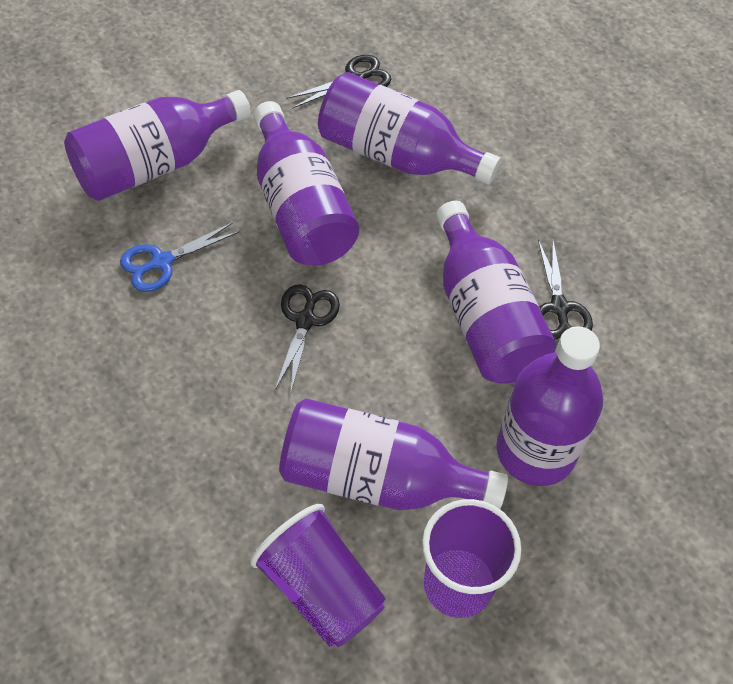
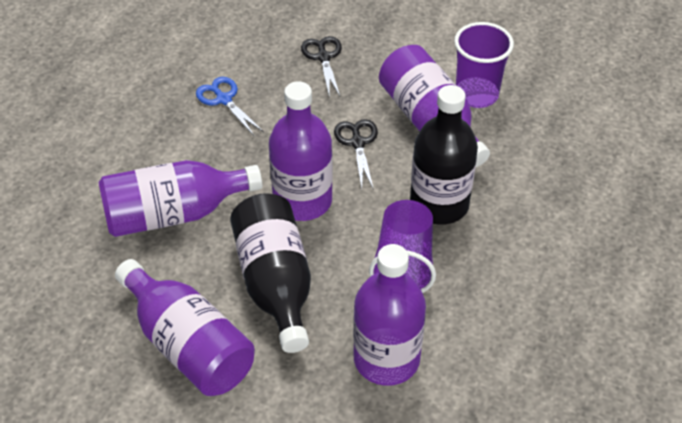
black bottle: 0 -> 2
black scissors: 3 -> 2
purple bottle: 6 -> 5

